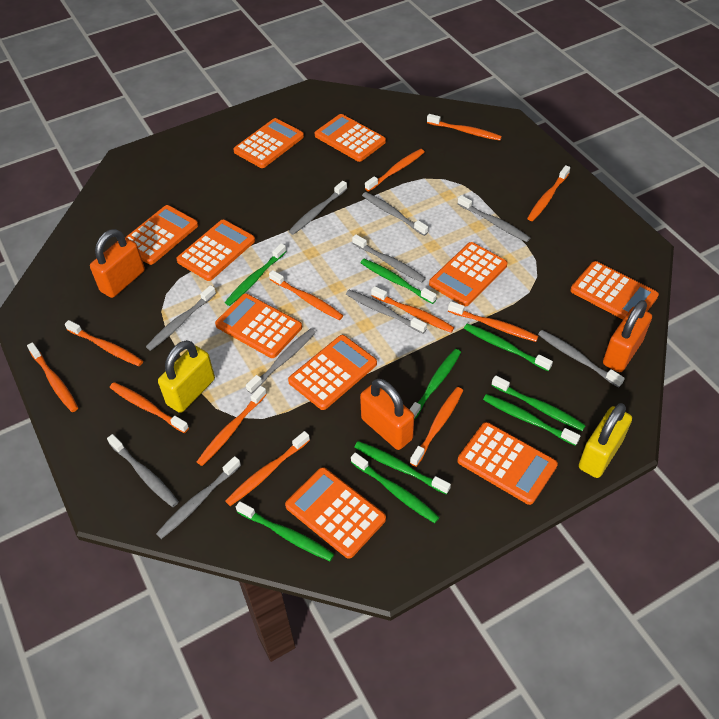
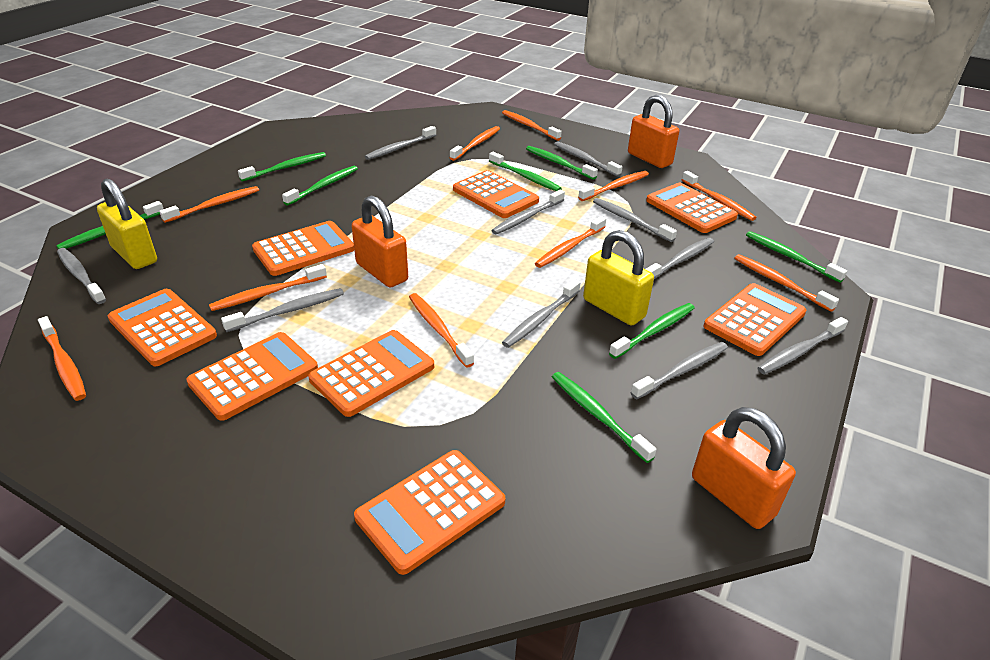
green toothbrush: 9 -> 8
orange calculator: 10 -> 8
orange toothbrush: 12 -> 10

